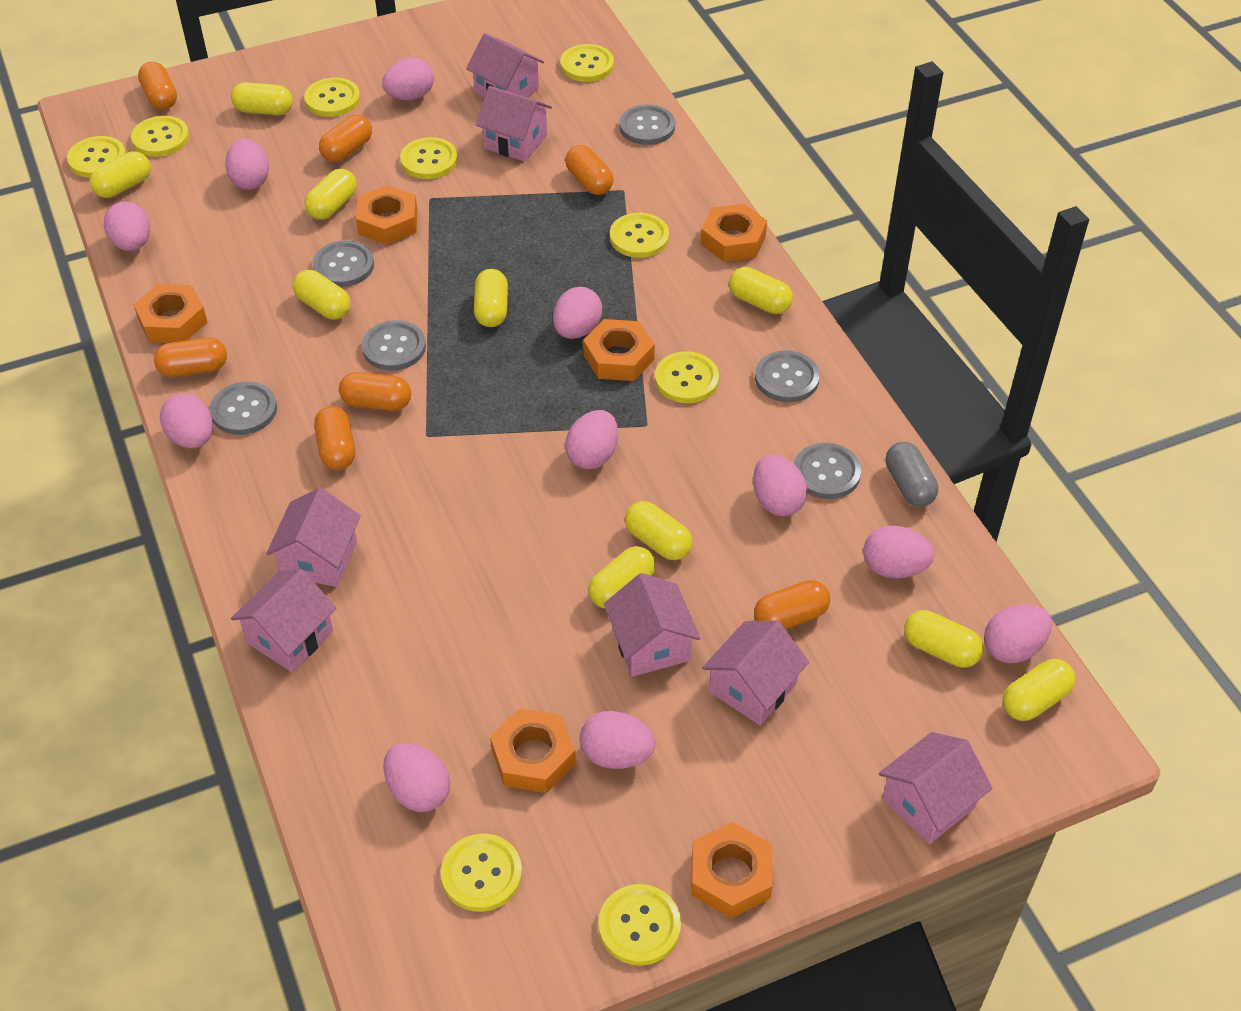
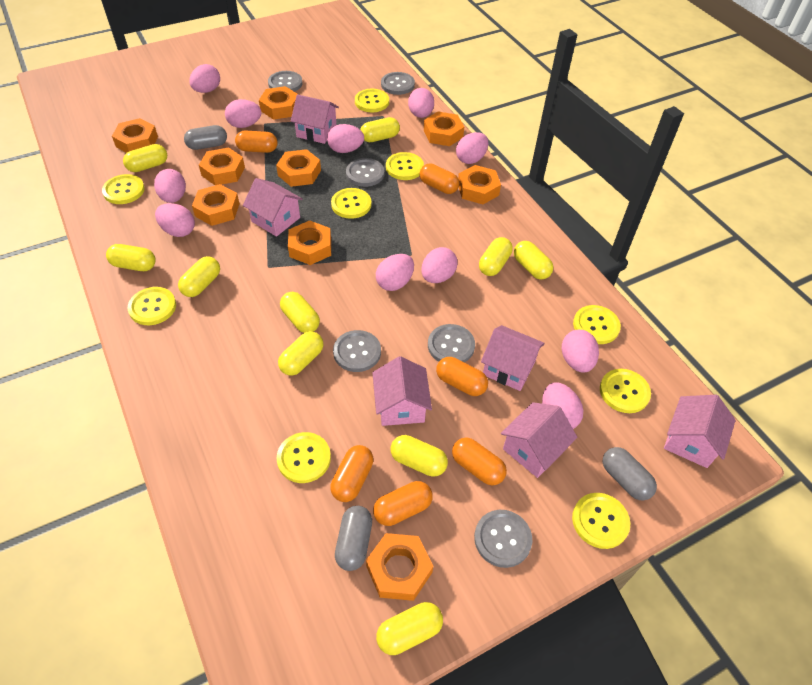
grey capsule: 1 -> 3
orange capsule: 7 -> 6
orange nut: 6 -> 9
pink house: 7 -> 6

